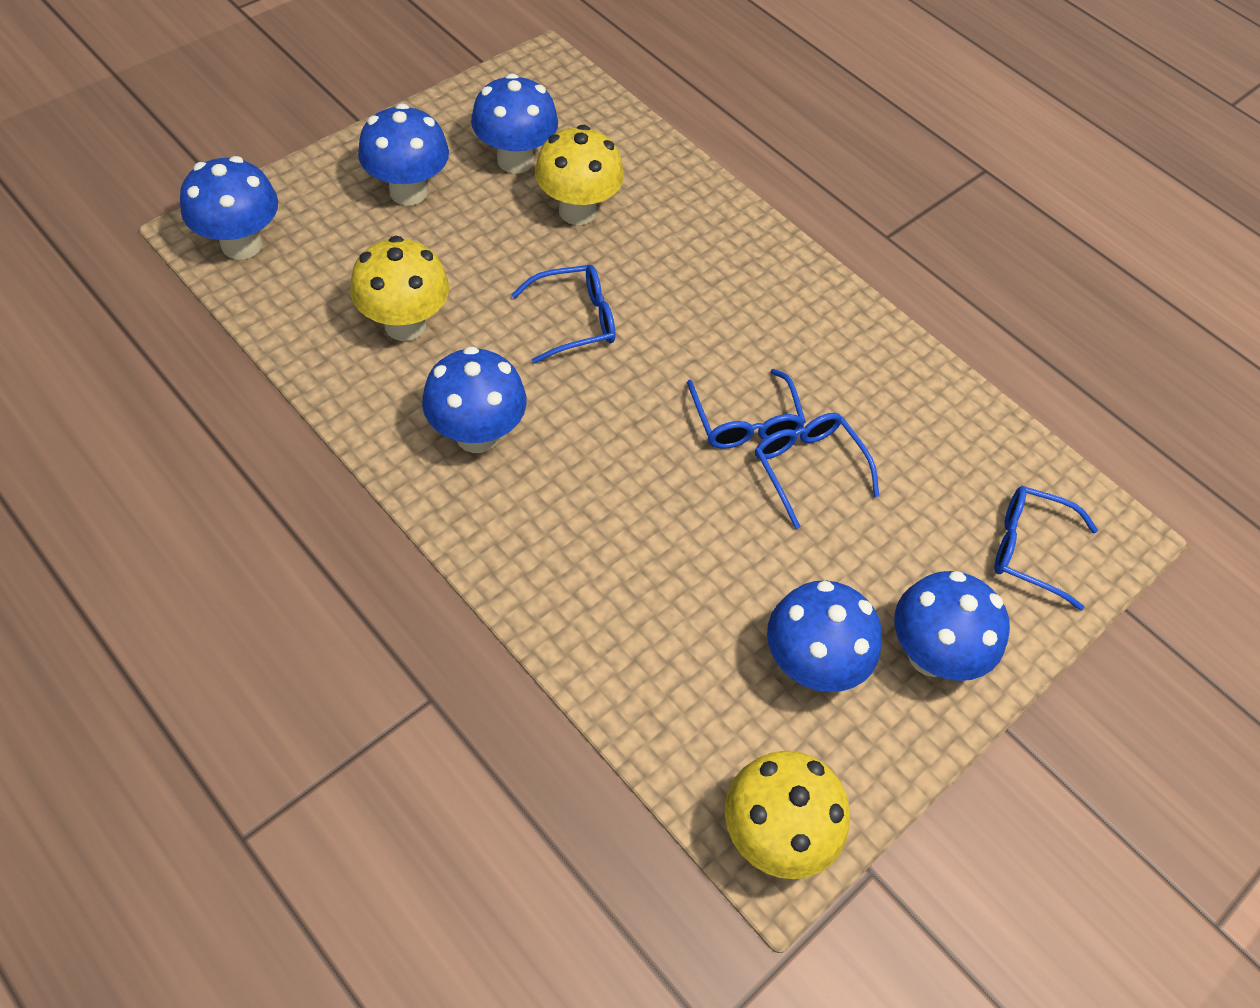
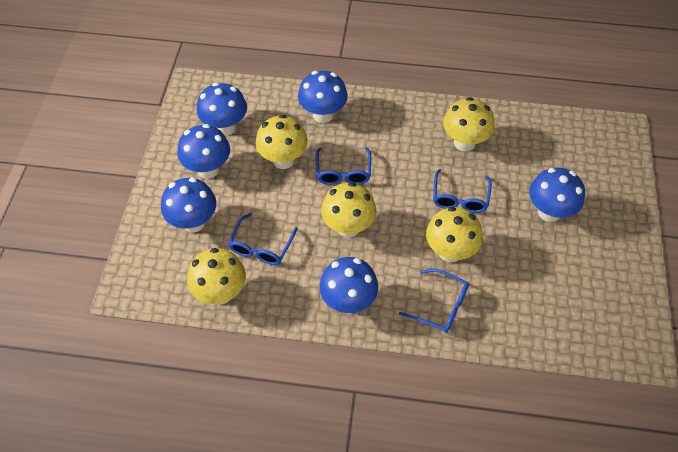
yellow mushroom: 3 -> 5

